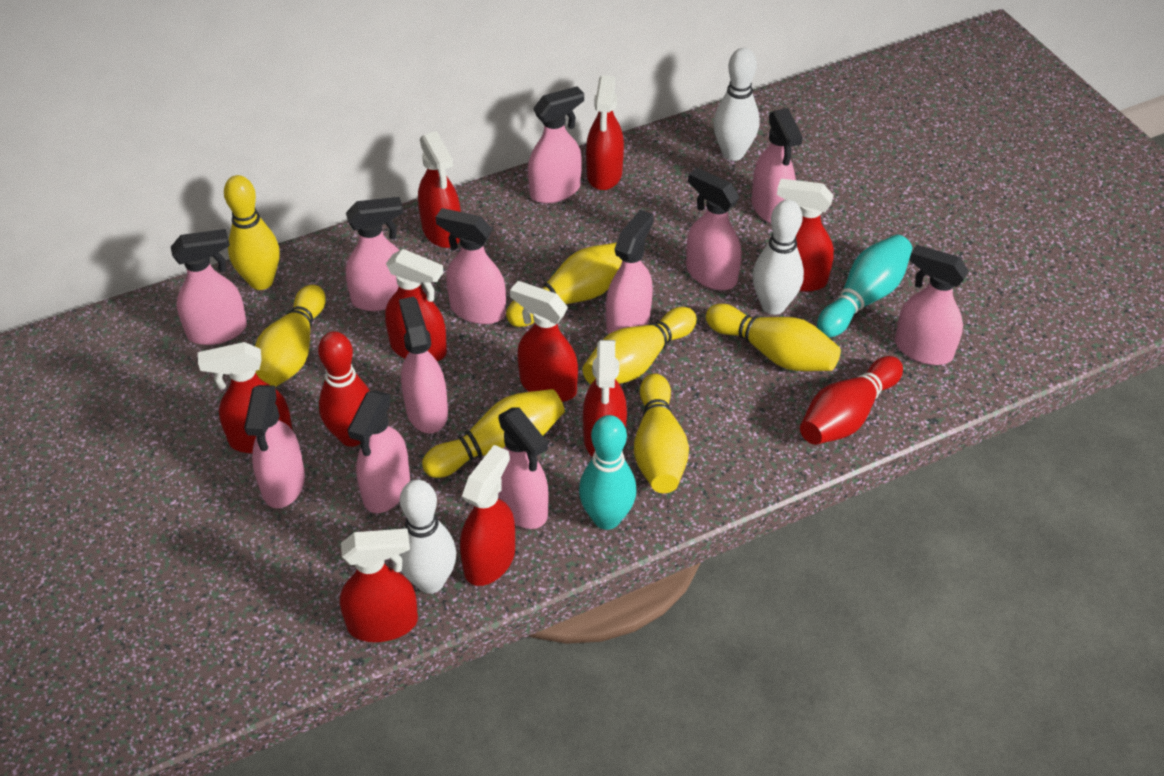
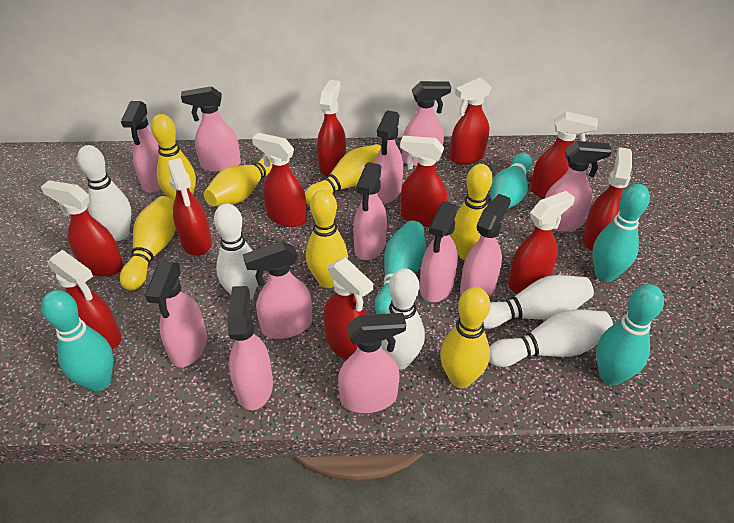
red bowling pin: 2 -> 0
red spray bottle: 9 -> 11
turquoise bowling pin: 2 -> 5
white bowling pin: 3 -> 5

